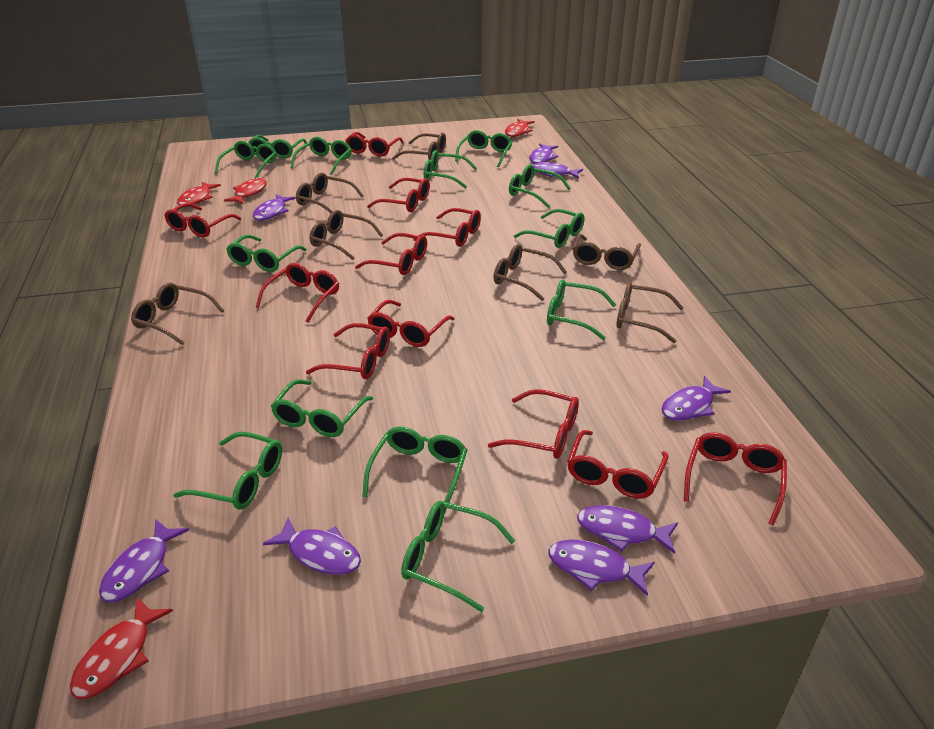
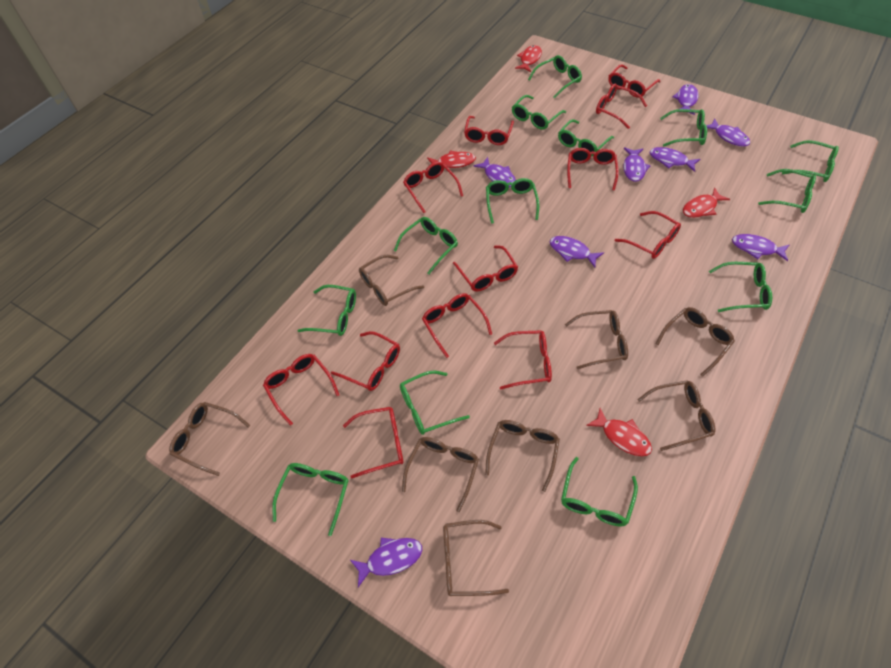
brown glasses: 7 -> 8
red glasses: 11 -> 12

